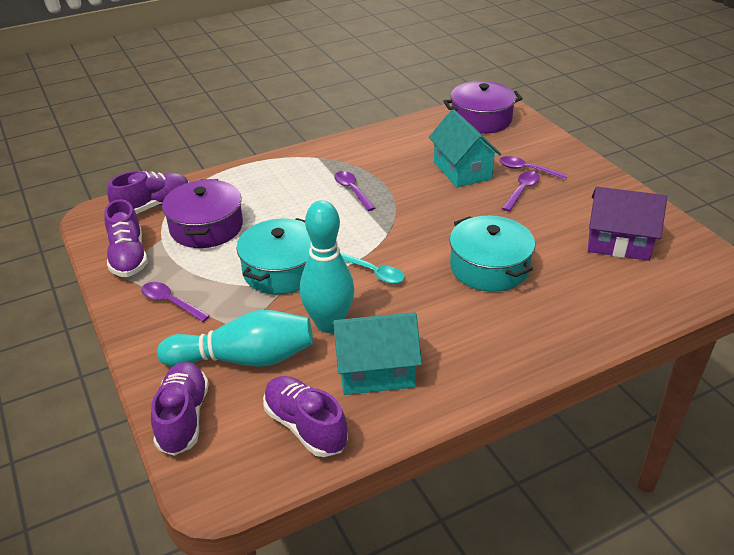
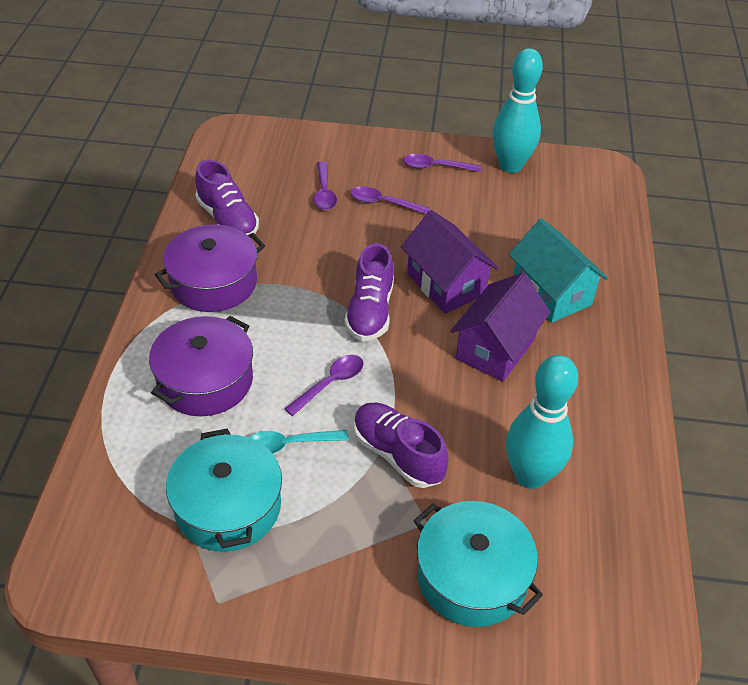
purple house: 1 -> 2
purple shoe: 4 -> 3
turquoise house: 2 -> 1

